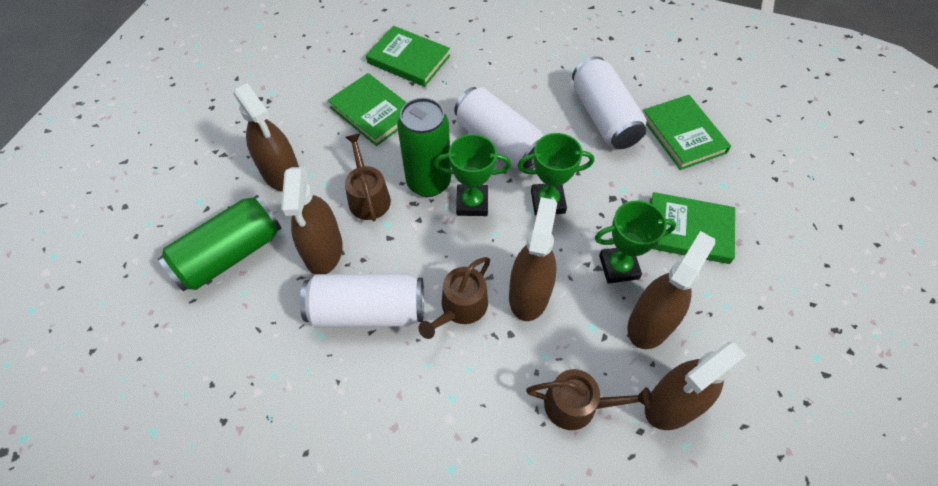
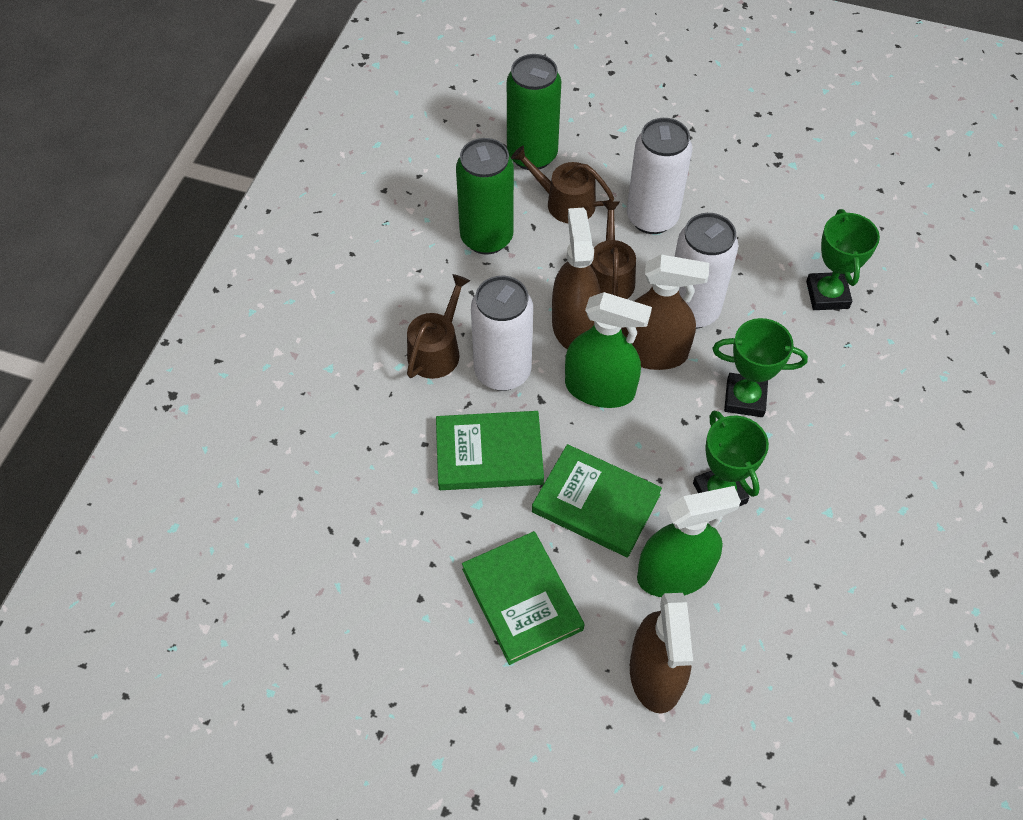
brown spray bottle: 5 -> 3
green book: 4 -> 3
green spray bottle: 0 -> 2

